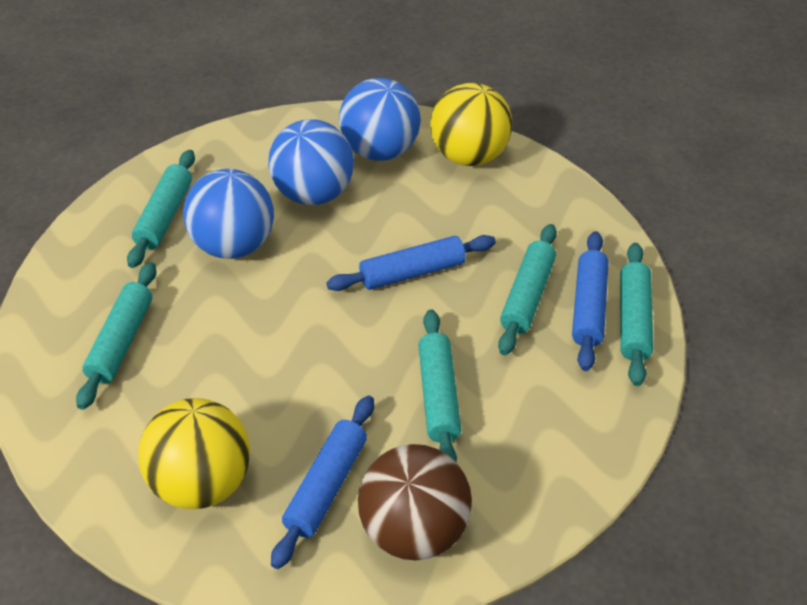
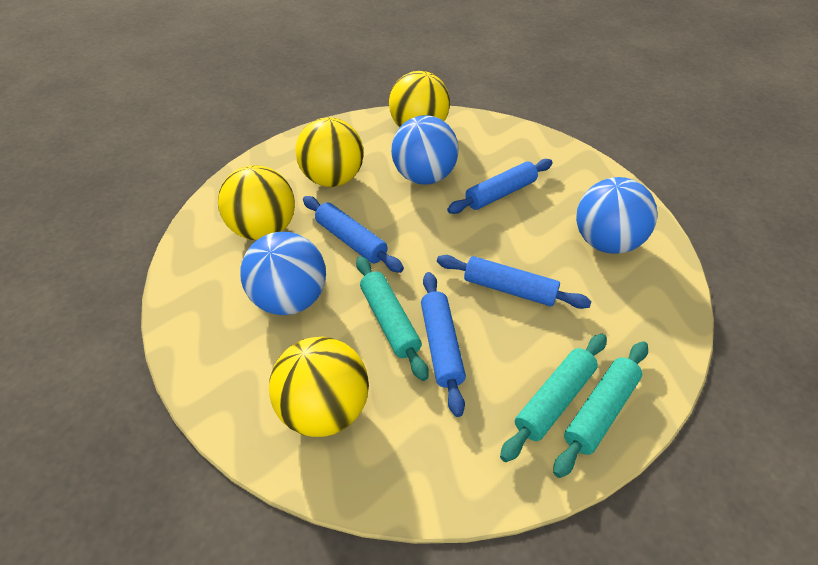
blue rolling pin: 3 -> 4
brown ball: 1 -> 0
turquoise rolling pin: 5 -> 3
yellow ball: 2 -> 4

